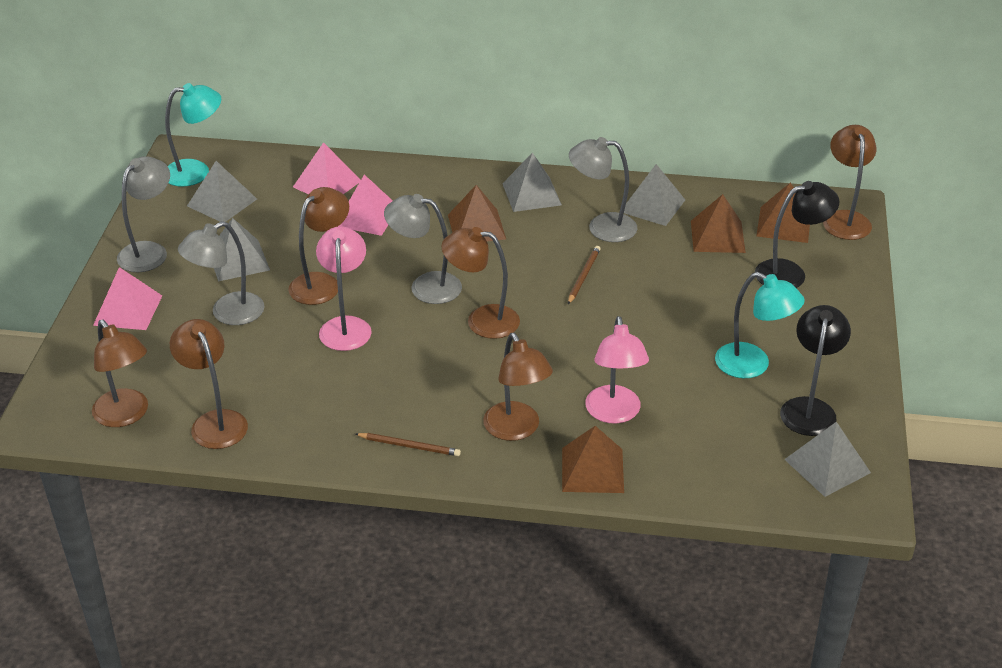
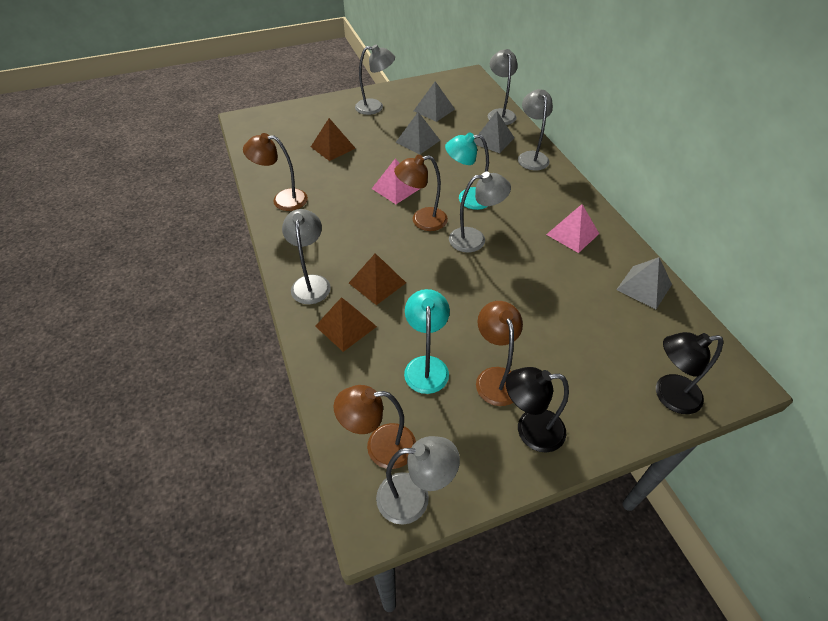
brown lamp: 6 -> 4
brown pencil: 2 -> 0
brown pyramid: 4 -> 3
grey lamp: 4 -> 6
grey pyramid: 5 -> 4
pink lamp: 2 -> 0
pink pyramid: 3 -> 2

